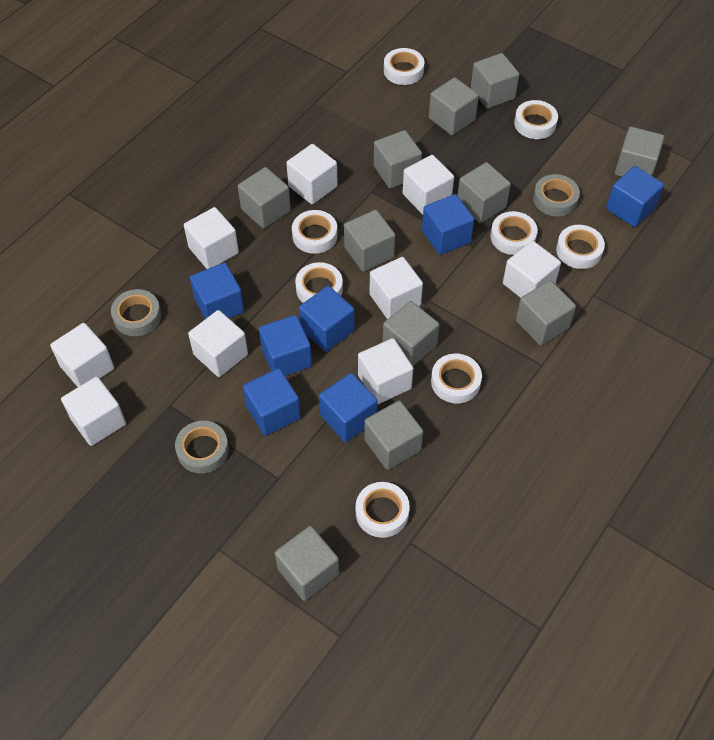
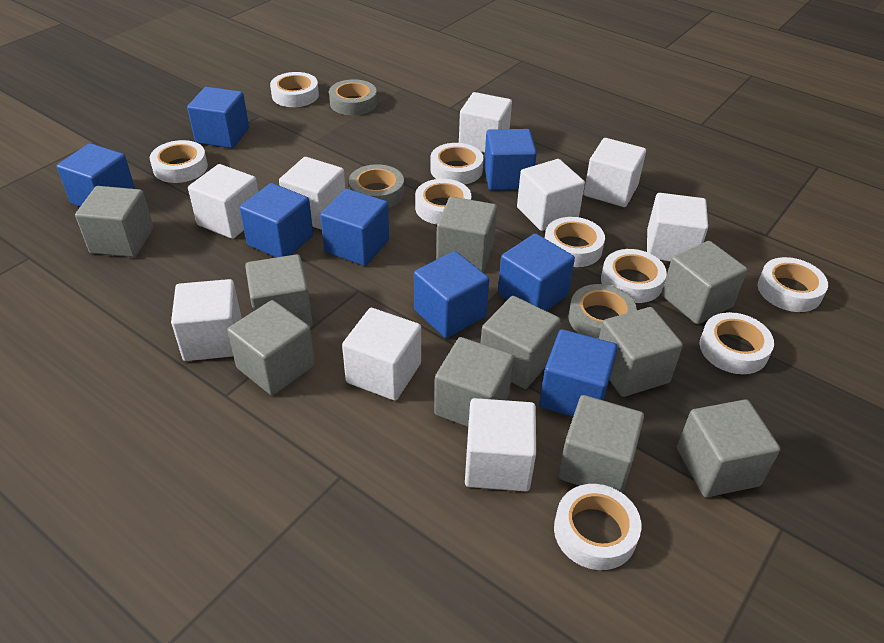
blue cube: 7 -> 8
grey cube: 11 -> 10
white tape: 8 -> 9

